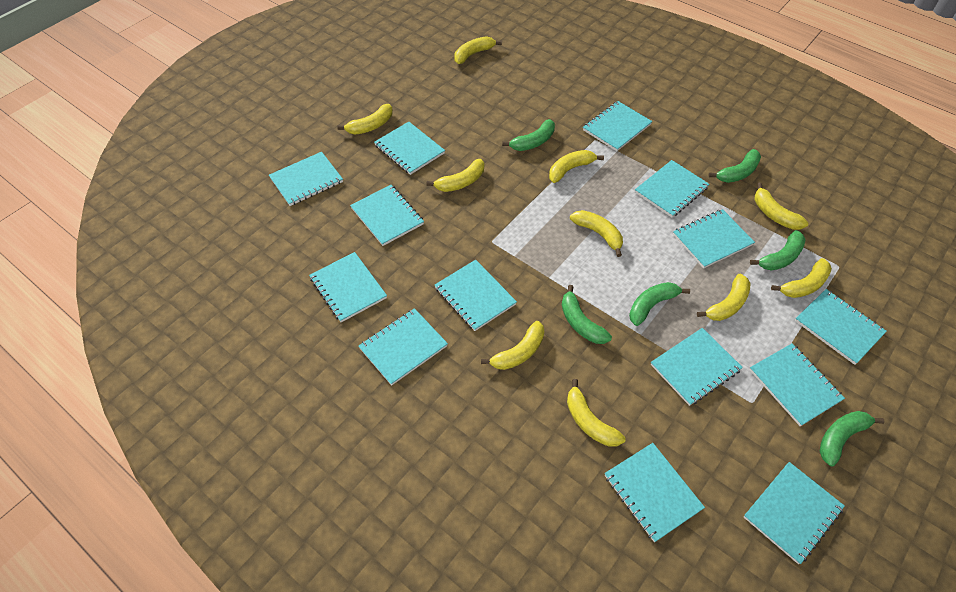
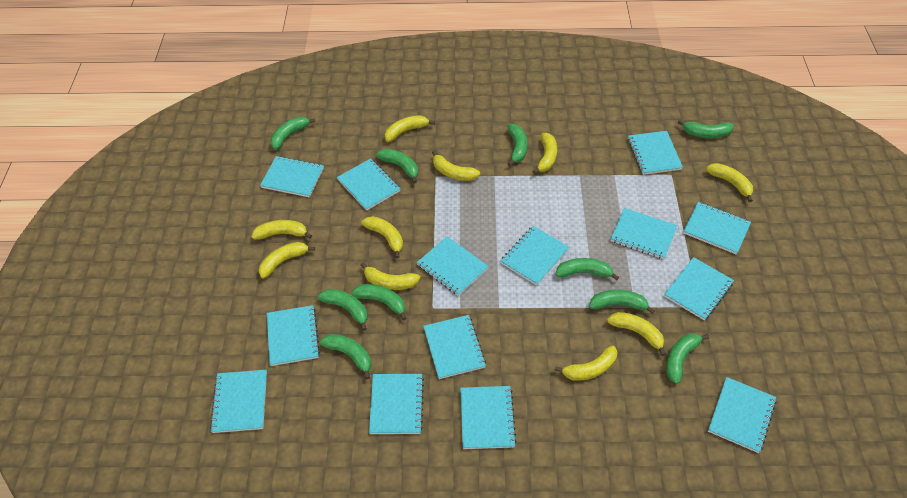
green banana: 6 -> 10

